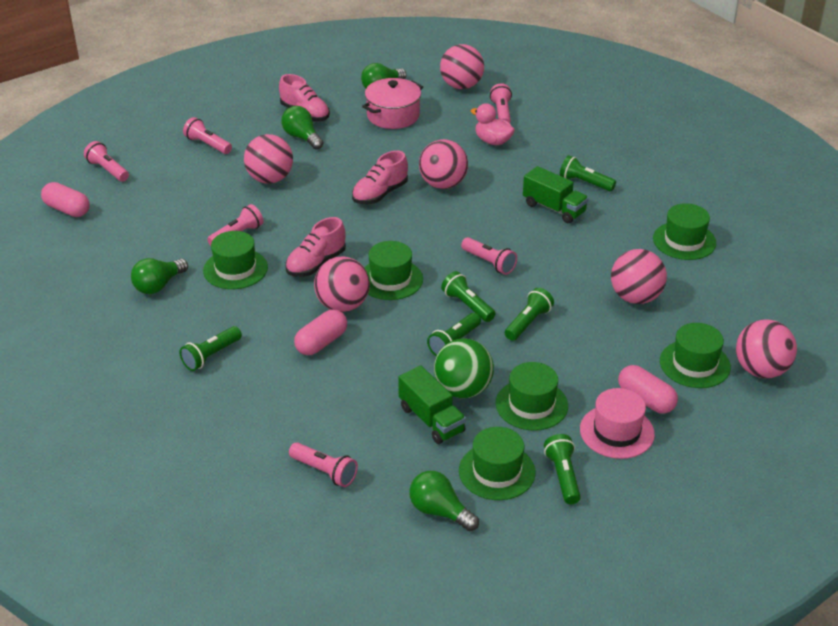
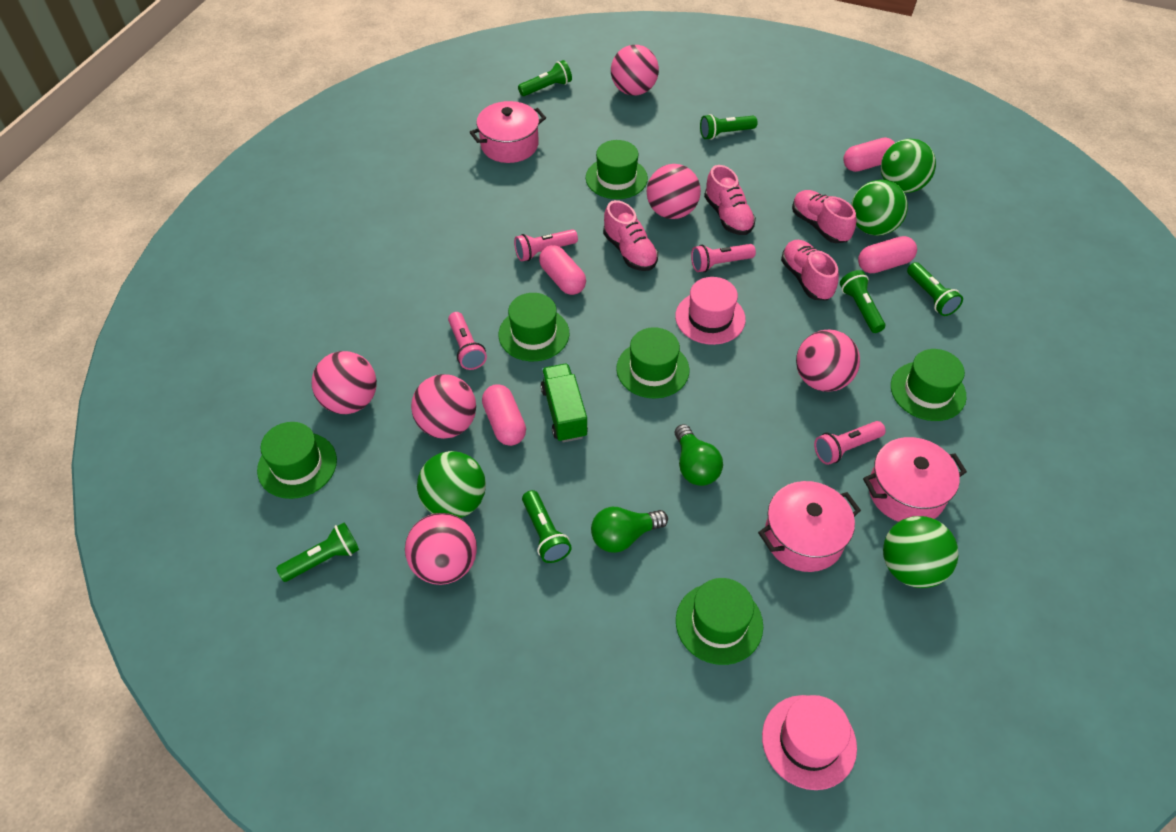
green ball: 1 -> 4
green light bulb: 4 -> 2
green truck: 2 -> 1
pink capsule: 3 -> 4
pink duck: 1 -> 0
pink flashlight: 6 -> 4
pink hat: 1 -> 2
pink pot: 1 -> 3
pink shoe: 3 -> 4

